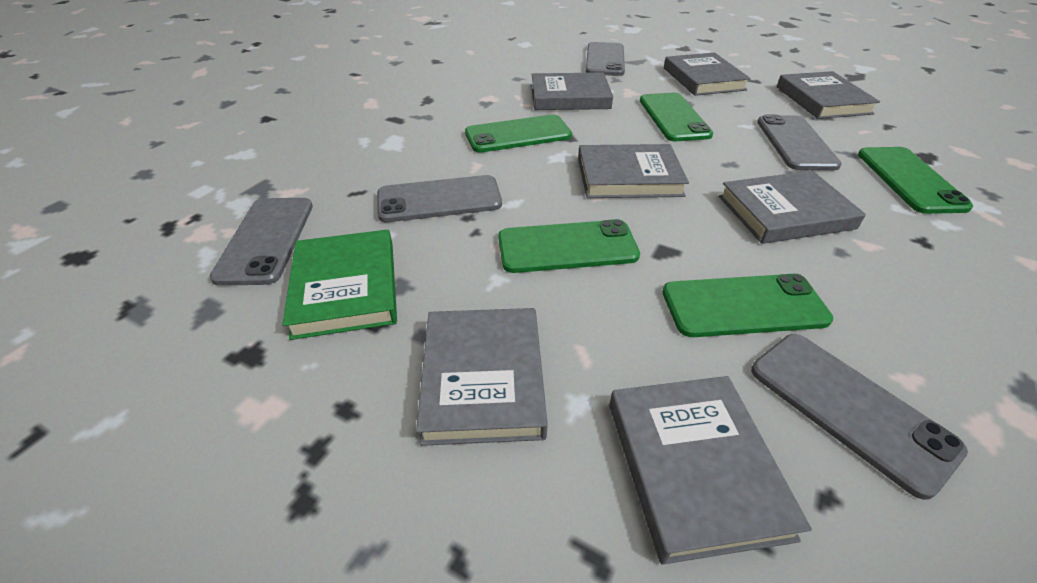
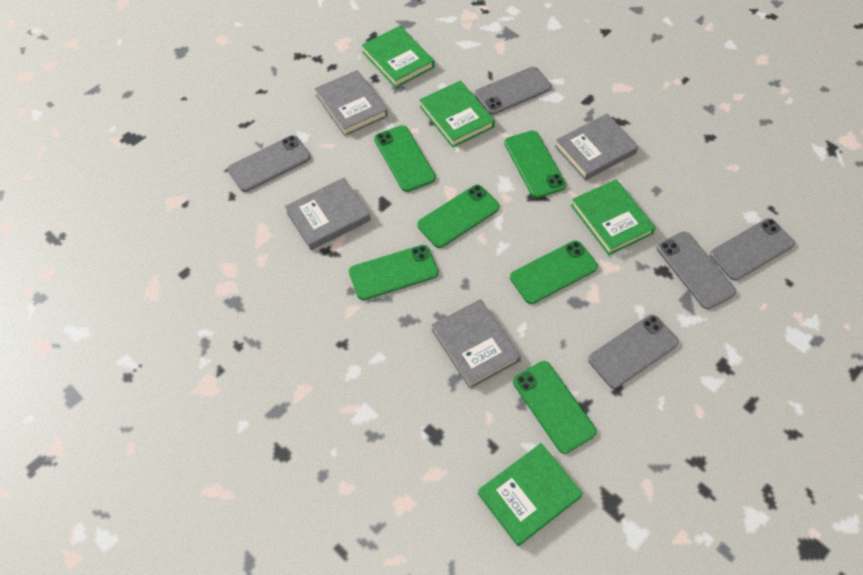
green book: 1 -> 4
green phone: 5 -> 6
grey book: 7 -> 4

